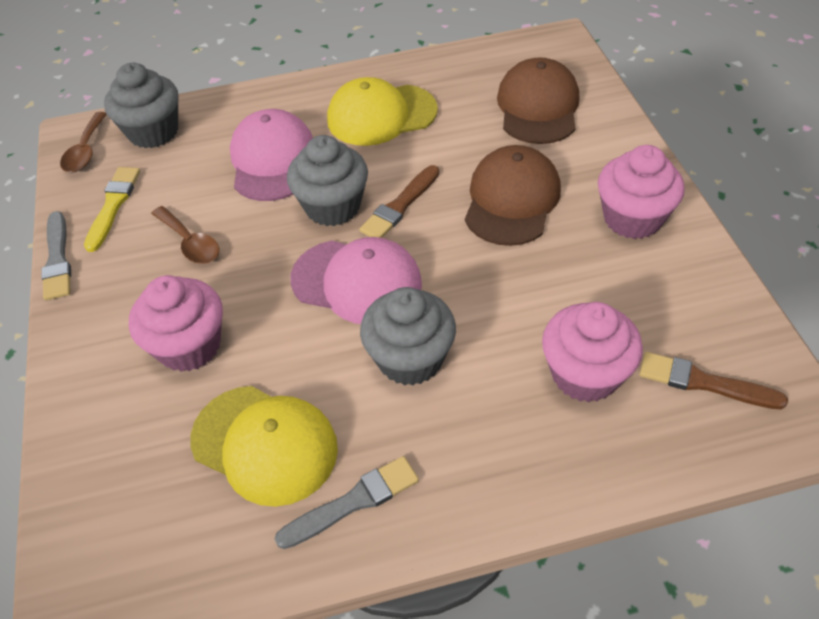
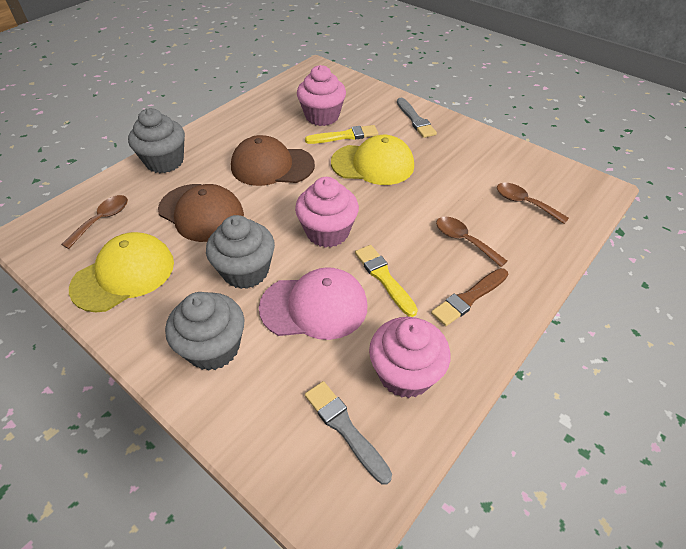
brown brush: 2 -> 1
brown spoon: 2 -> 3
pink cap: 2 -> 1
yellow brush: 1 -> 2

